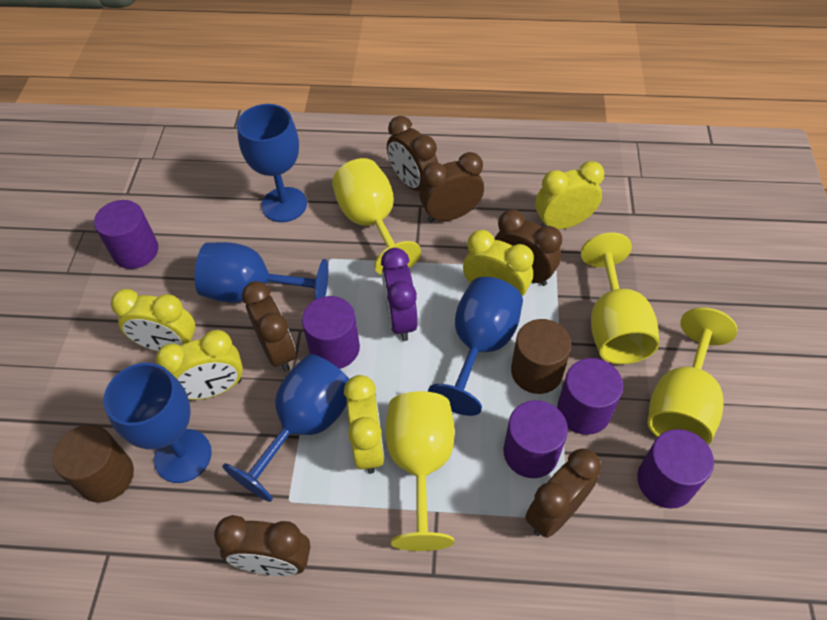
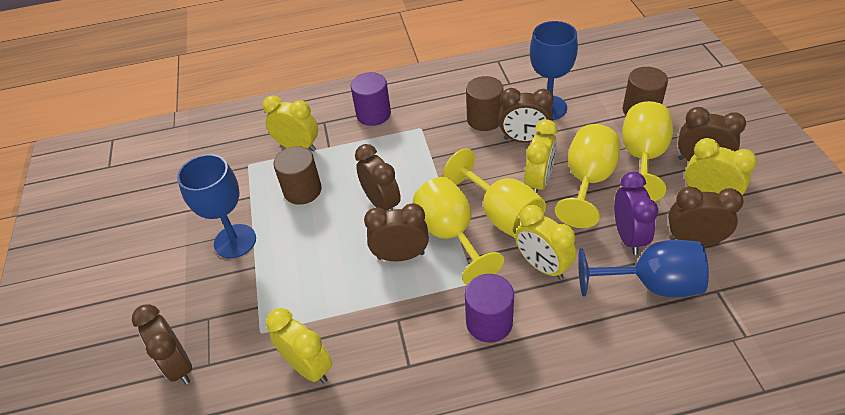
blue goblet: 5 -> 3
brown cylinder: 2 -> 3
purple cylinder: 5 -> 2

